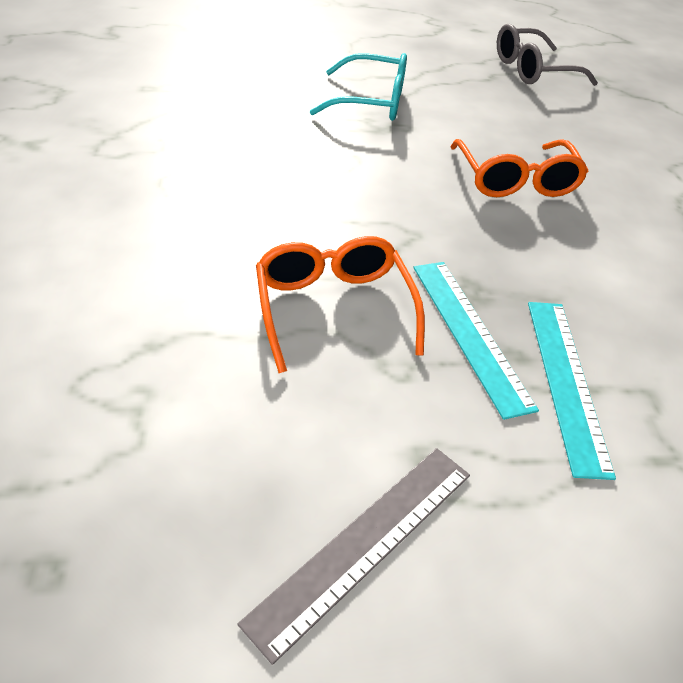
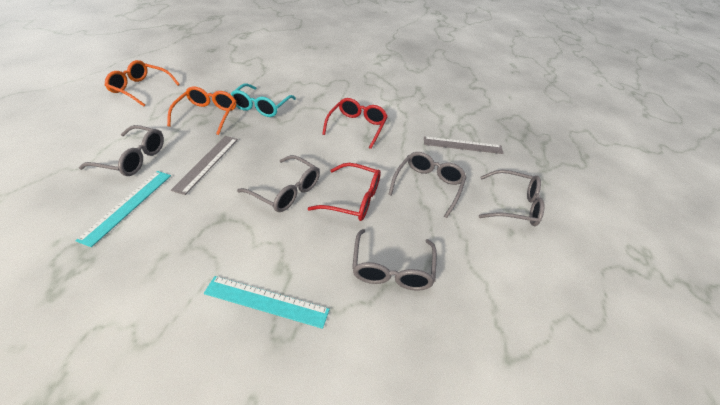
grey glasses: 1 -> 5
grey ruler: 1 -> 2
red glasses: 0 -> 2

